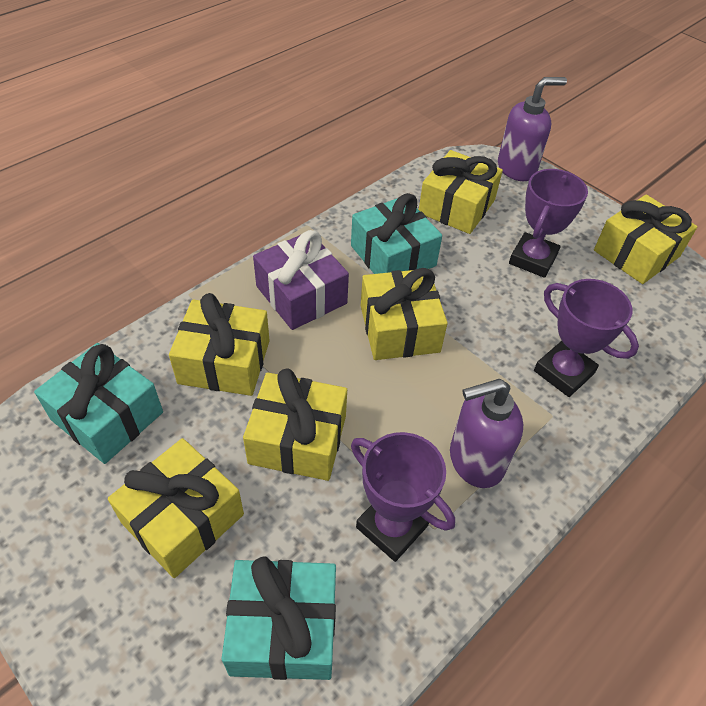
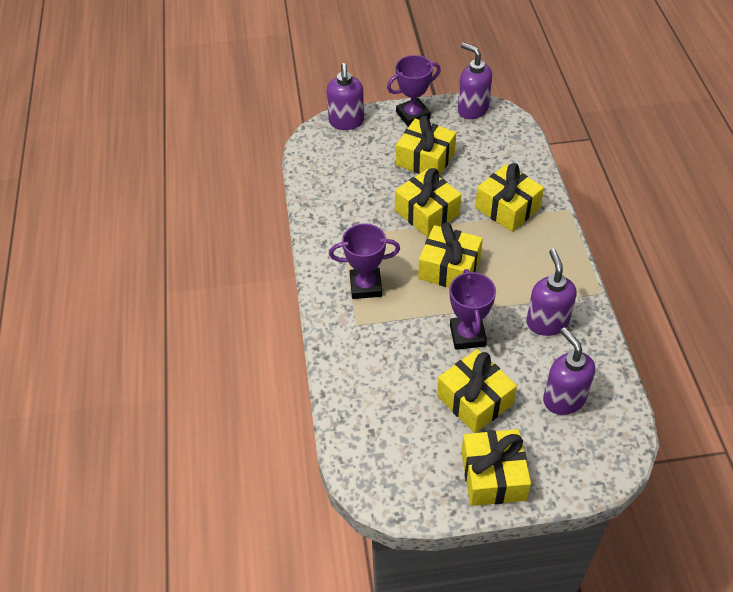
purple gift: 1 -> 0
purple soap dispenser: 2 -> 4
turquoise gift: 3 -> 0

